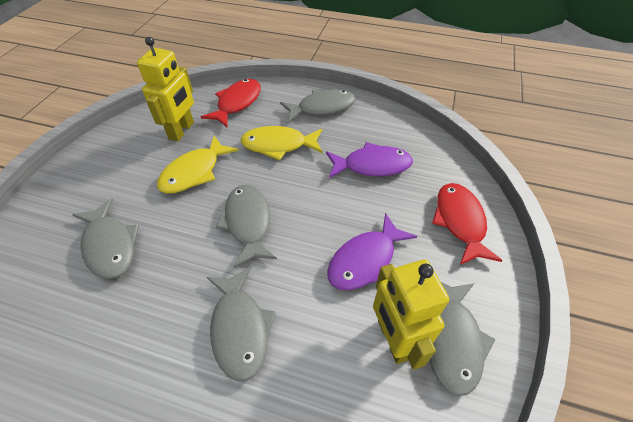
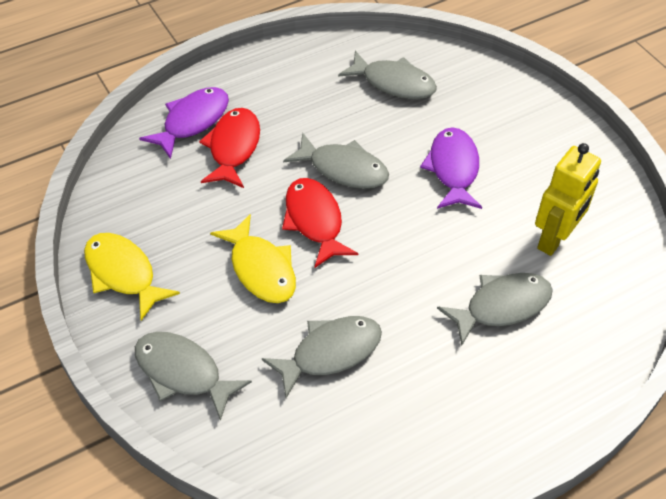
yellow robot: 2 -> 1

